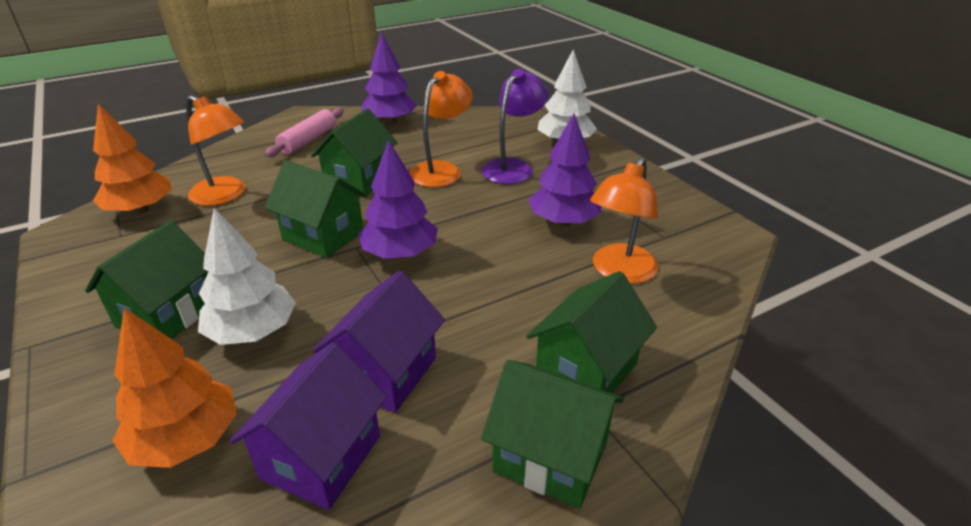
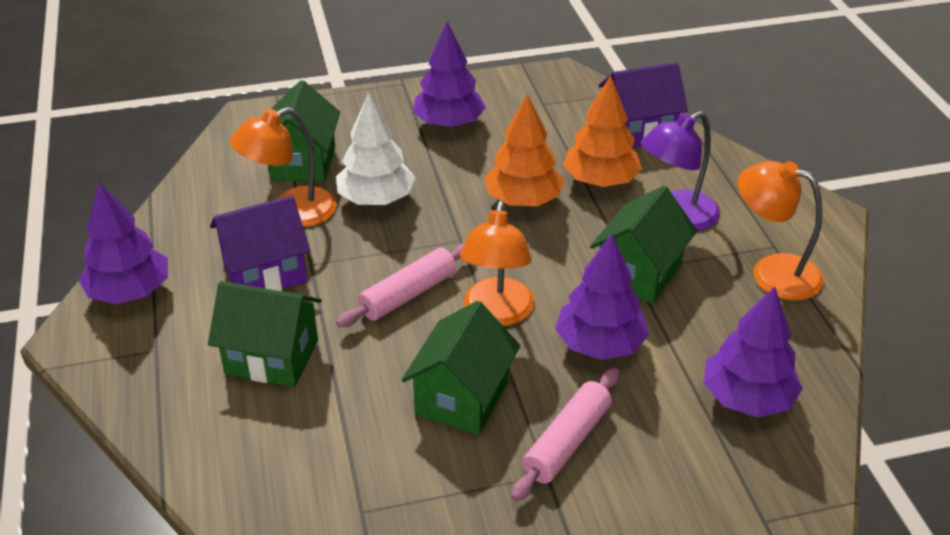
green house: 5 -> 4
pink rolling pin: 1 -> 2
purple tree: 3 -> 4
white tree: 2 -> 1

